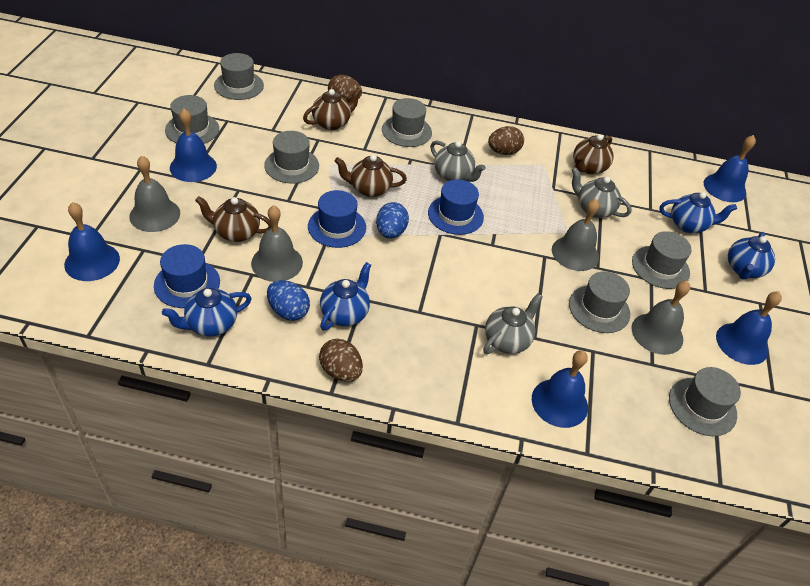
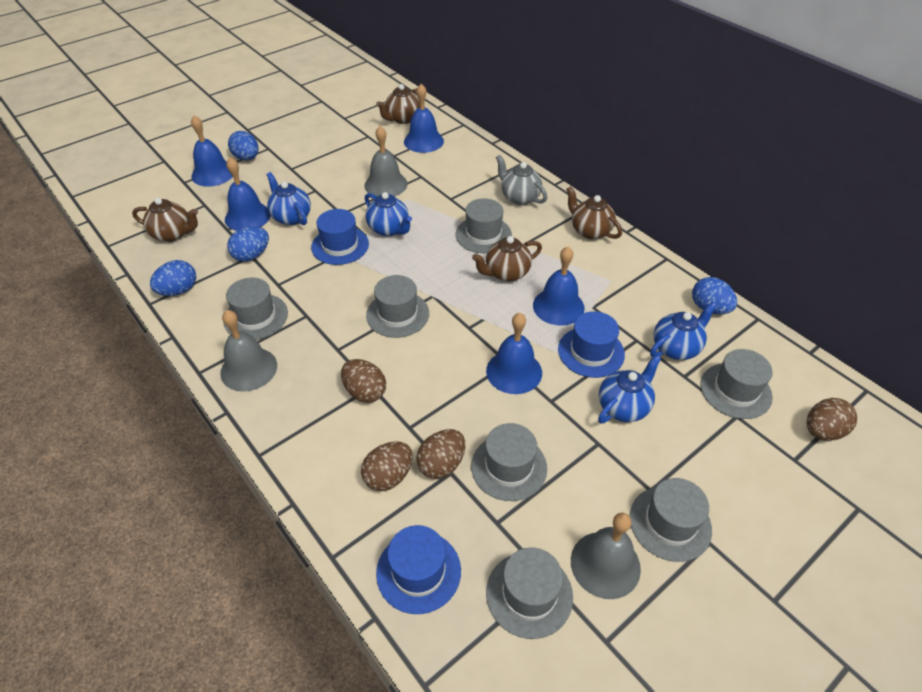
blue egg: 2 -> 4
brown egg: 3 -> 4
grey bell: 4 -> 3
grey teapot: 3 -> 1

